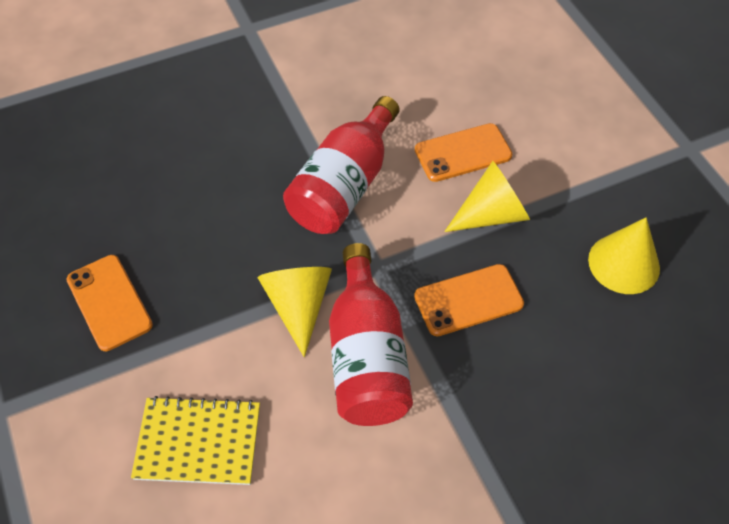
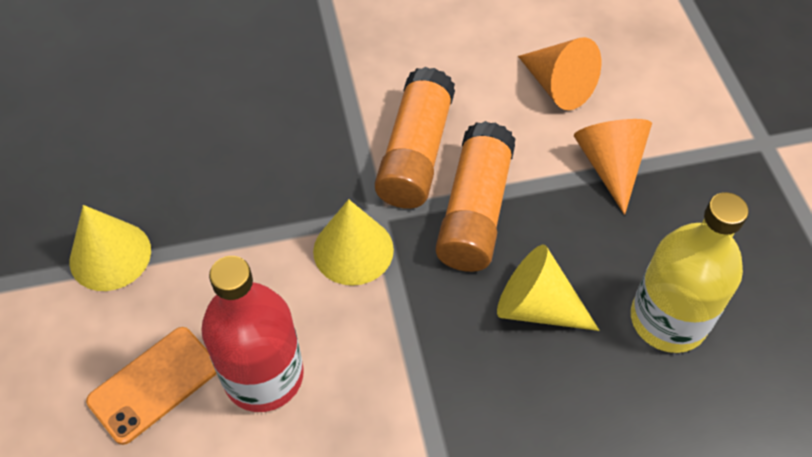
orange cone: 0 -> 2
orange glue stick: 0 -> 2
orange phone: 3 -> 1
red bottle: 2 -> 1
yellow bottle: 0 -> 1
yellow notebook: 1 -> 0

